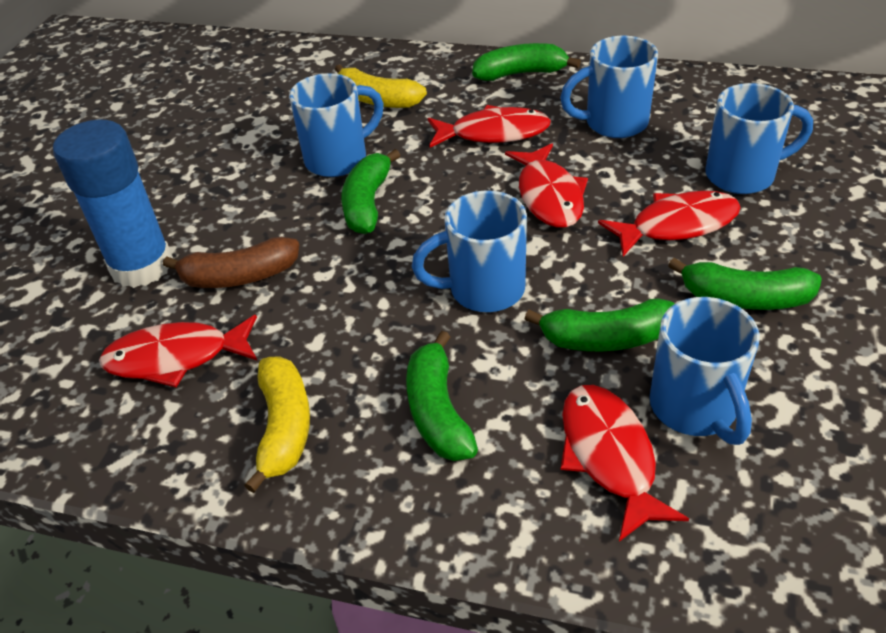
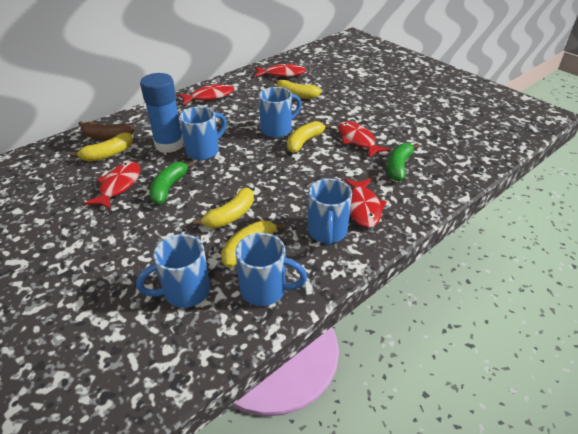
green banana: 5 -> 2
yellow banana: 2 -> 5

